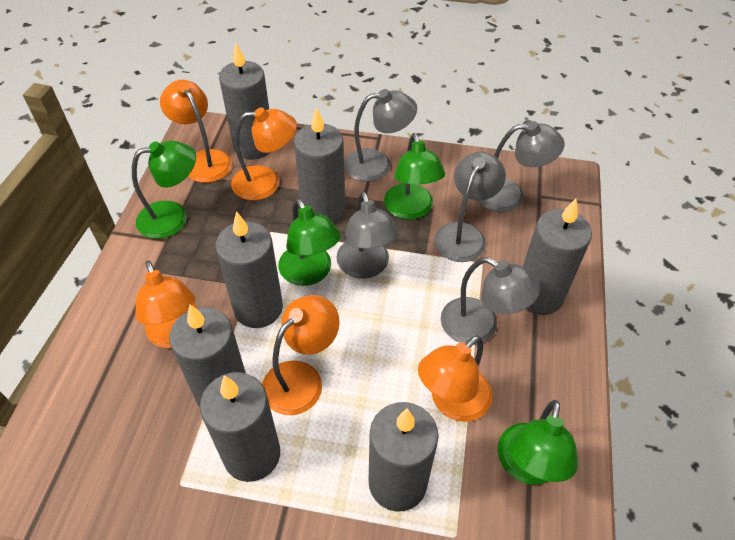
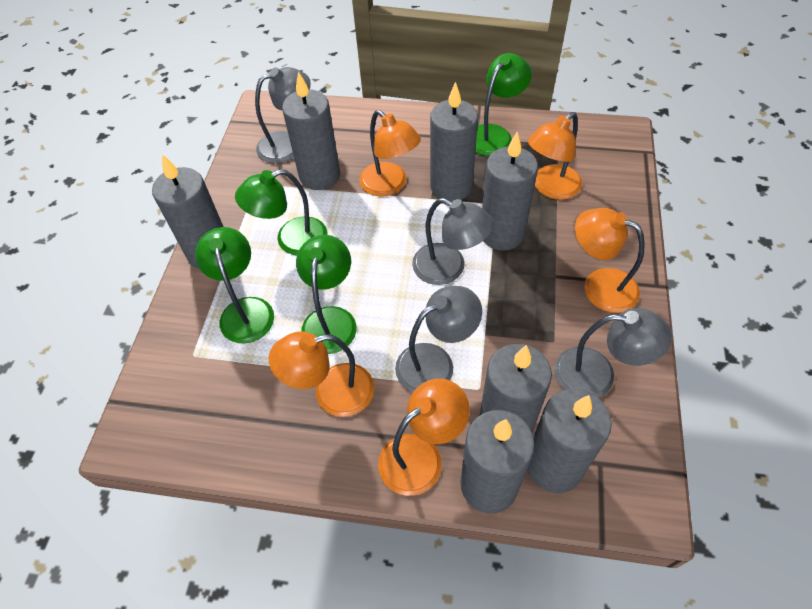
grey lamp: 5 -> 4

